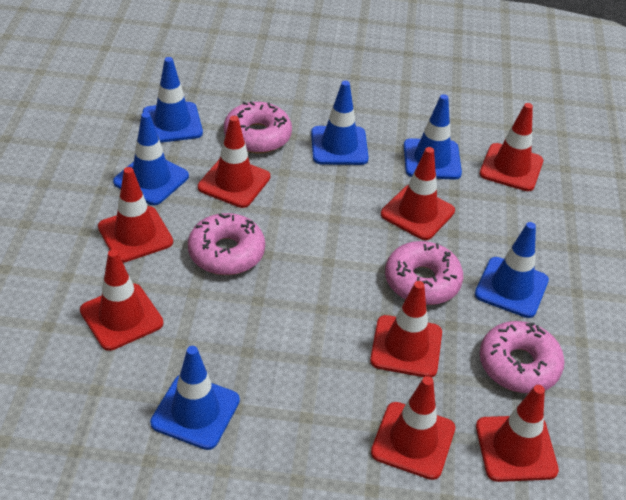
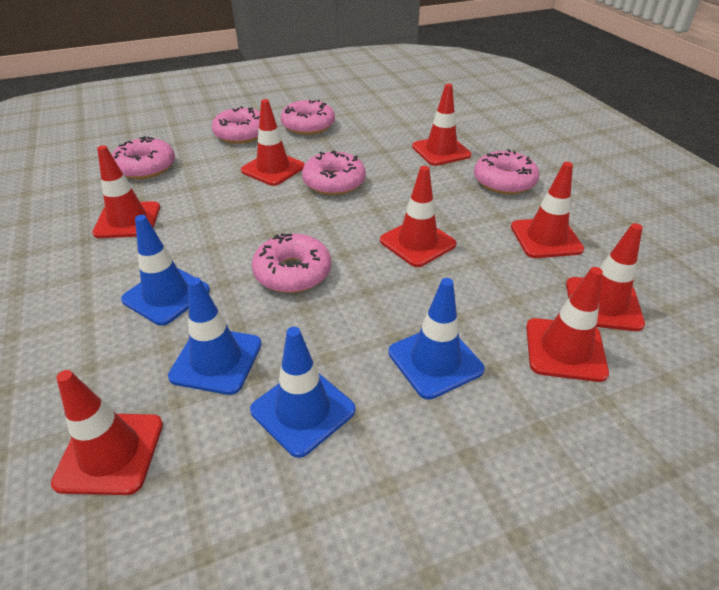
blue traffic cone: 6 -> 4
pink donut: 4 -> 6

